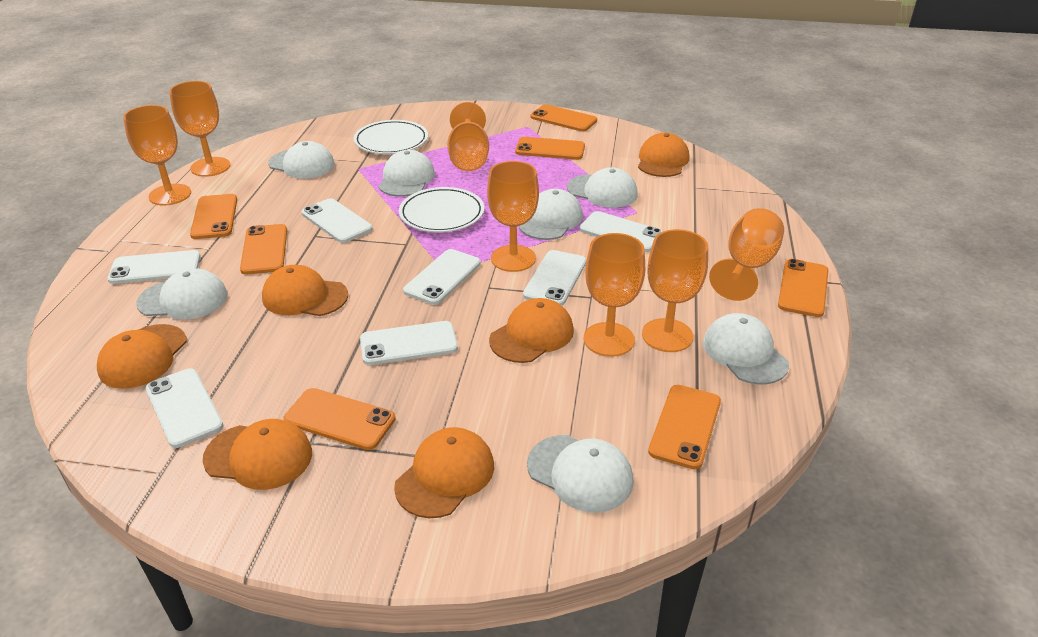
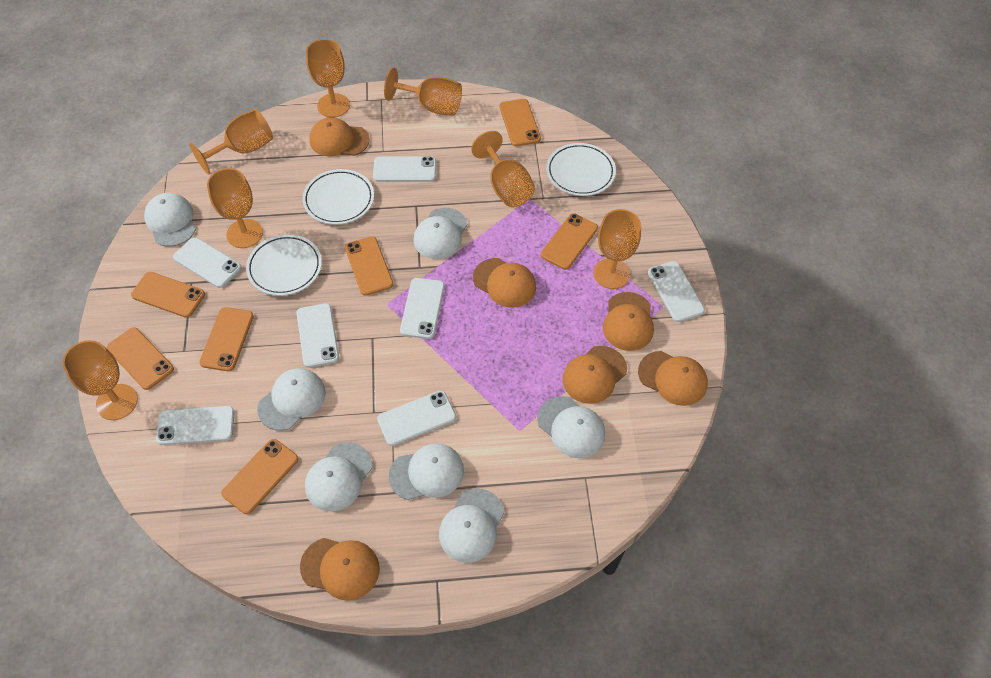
white plate: 2 -> 3

